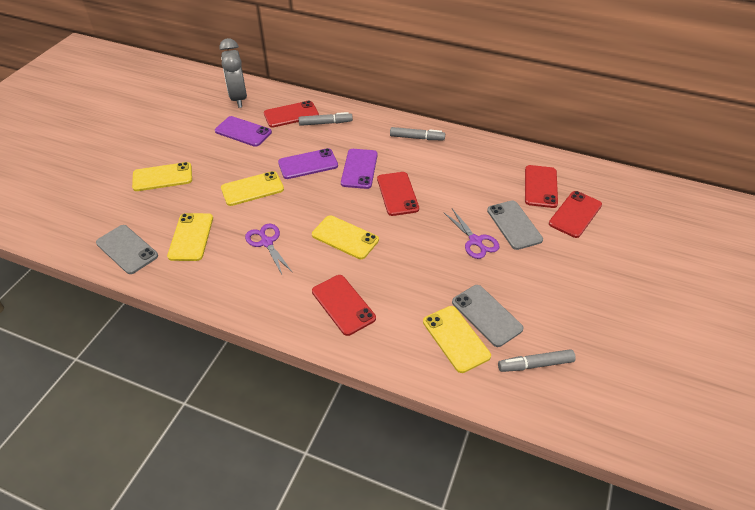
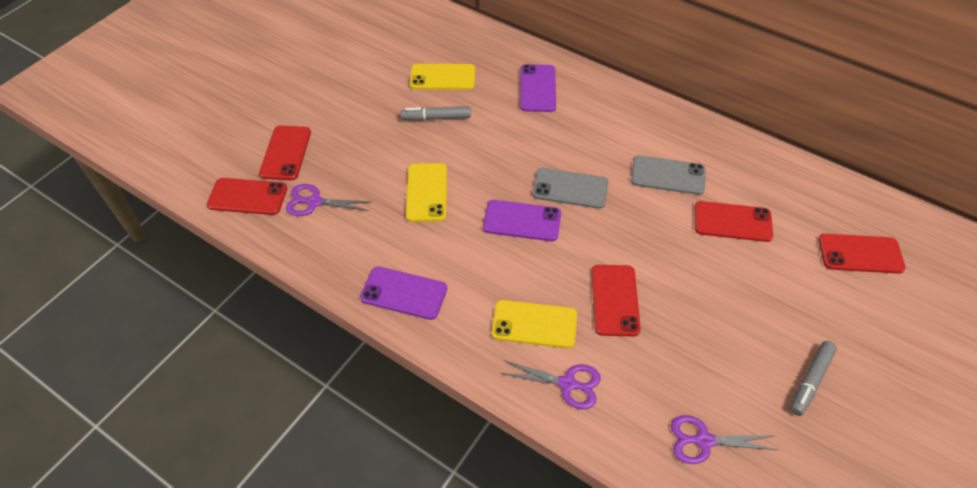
grey clock: 1 -> 0
grey marker: 3 -> 2
grey phone: 3 -> 2
purple scissors: 2 -> 3
yellow phone: 5 -> 3

